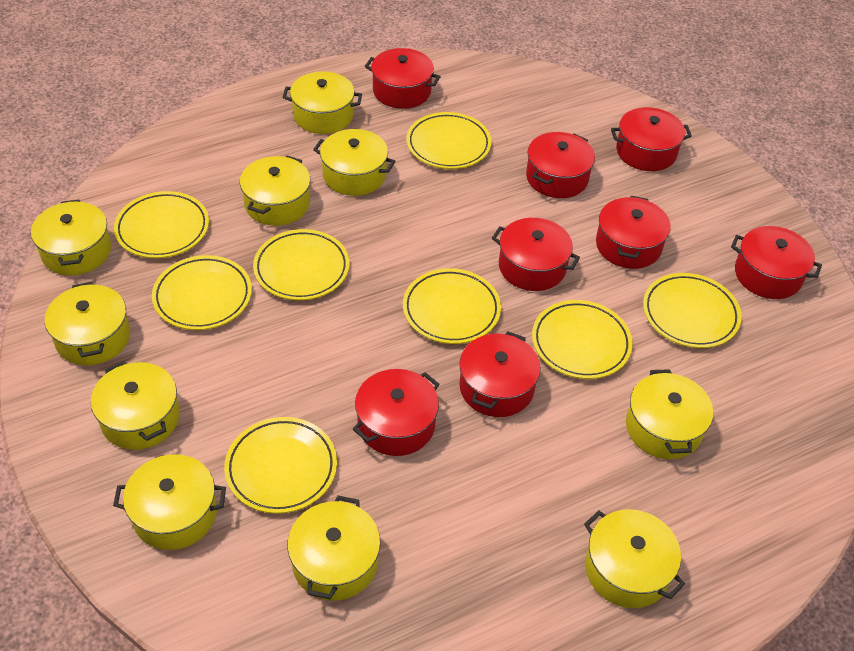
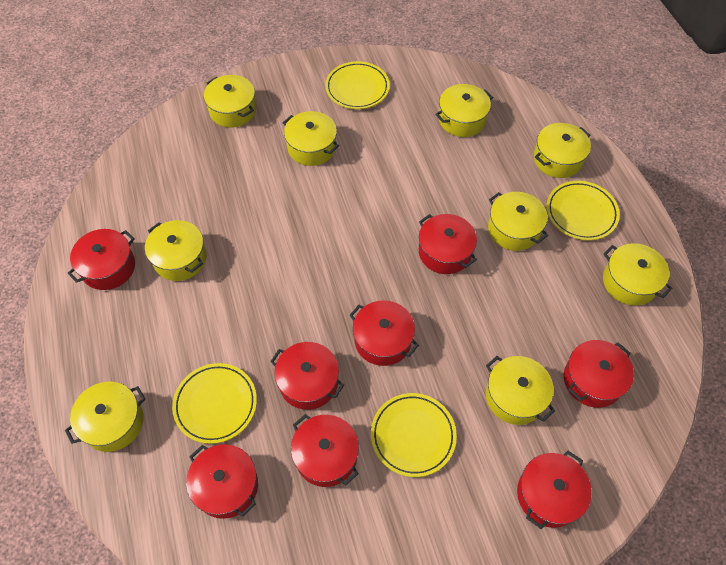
yellow plate: 8 -> 4
yellow pot: 10 -> 9

